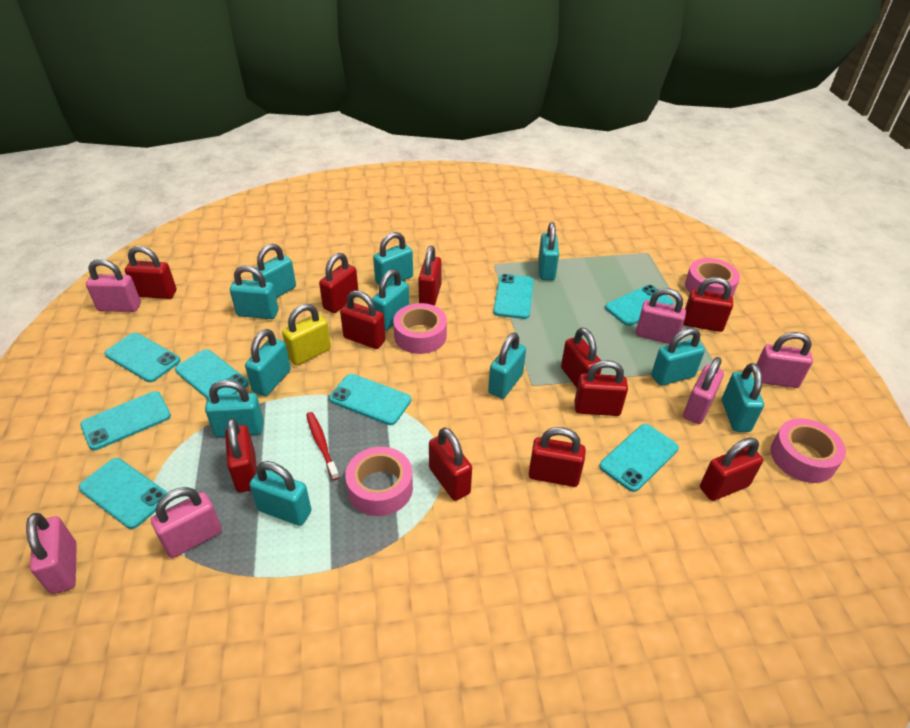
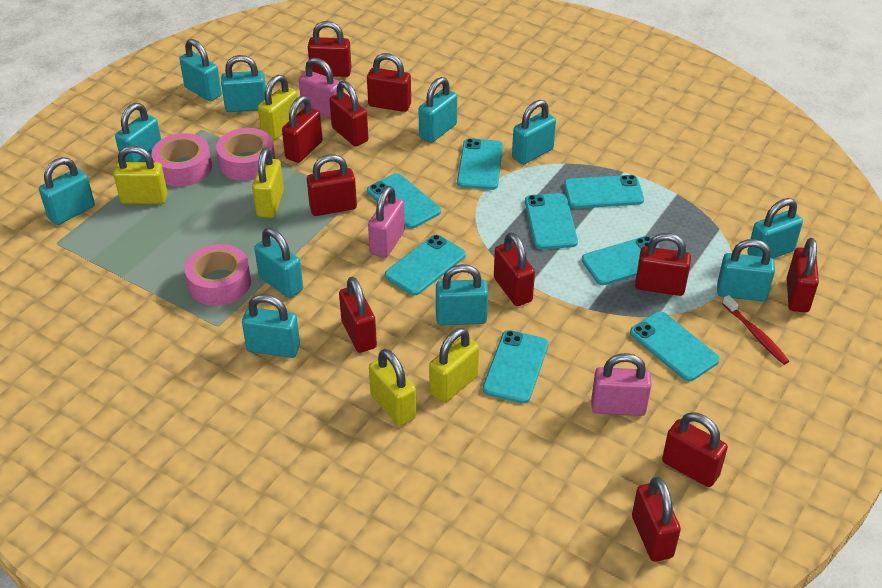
pink padlock: 6 -> 3
pink tape: 4 -> 3
yellow padlock: 1 -> 5

